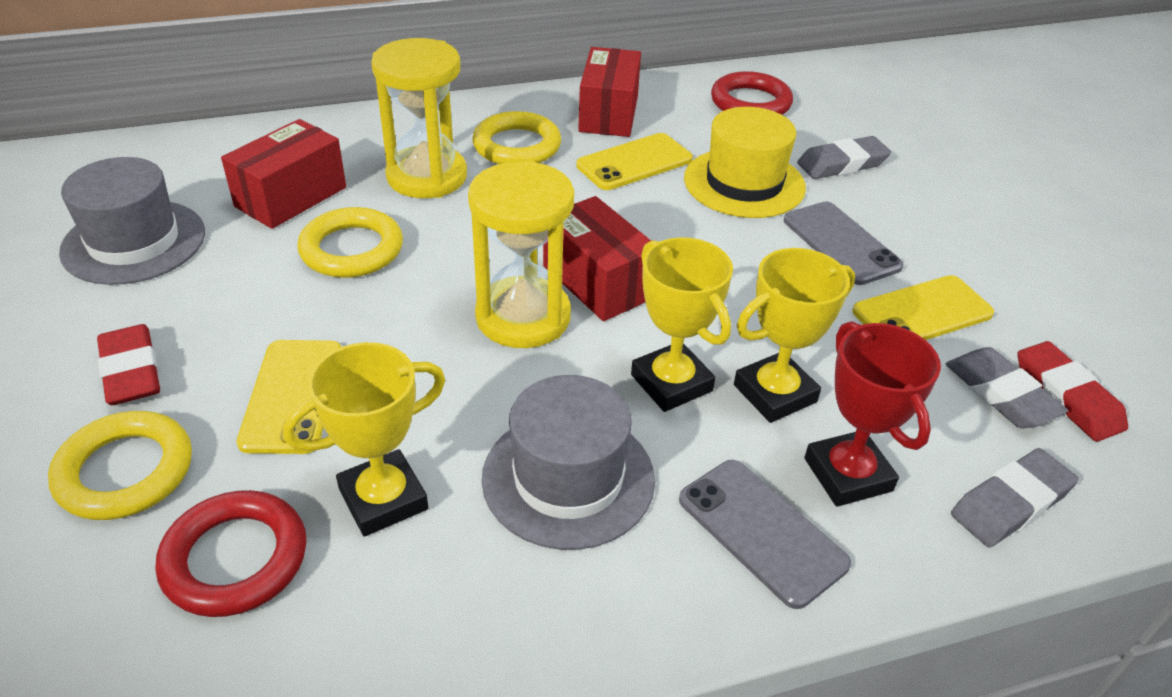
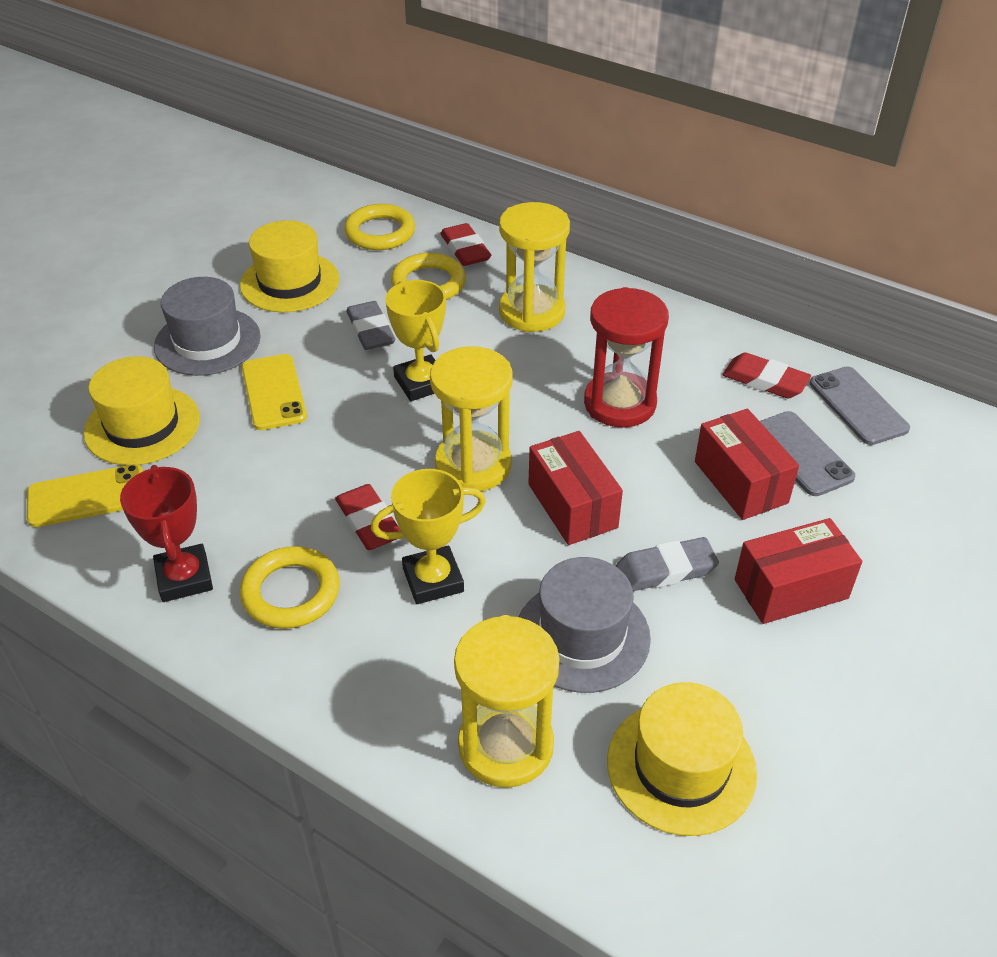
grey eraser: 3 -> 2
red eraser: 2 -> 3
red hourglass: 0 -> 1
red ring: 2 -> 0
yellow hat: 1 -> 3
yellow hourglass: 2 -> 3
yellow phone: 3 -> 2
yellow trophy: 3 -> 2

